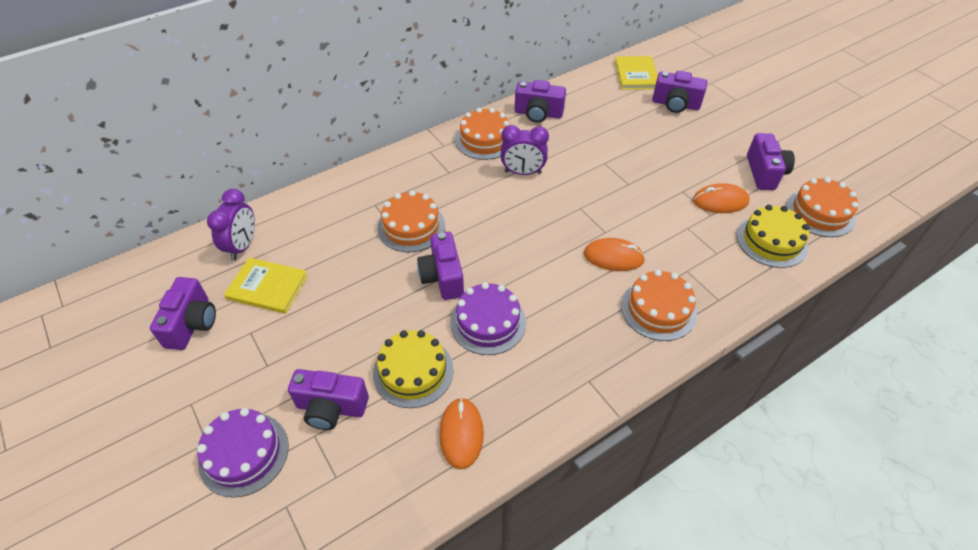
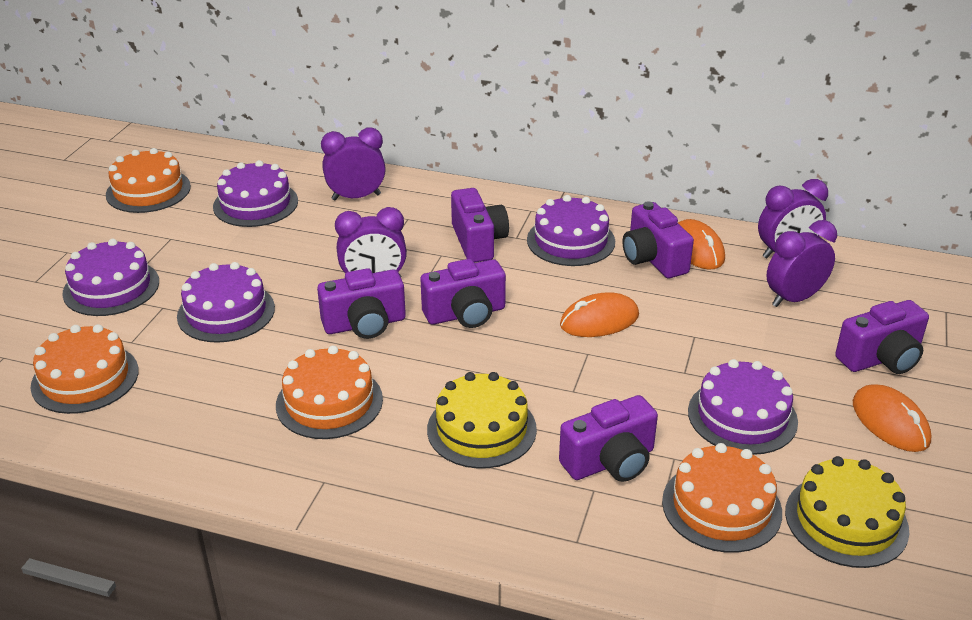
purple cake: 2 -> 5
purple clock: 2 -> 4
yellow book: 2 -> 0

